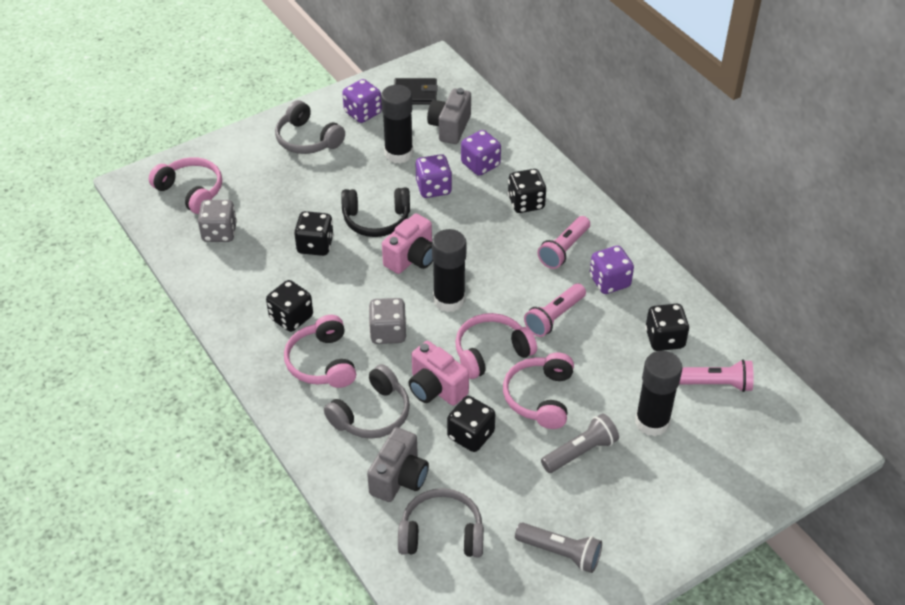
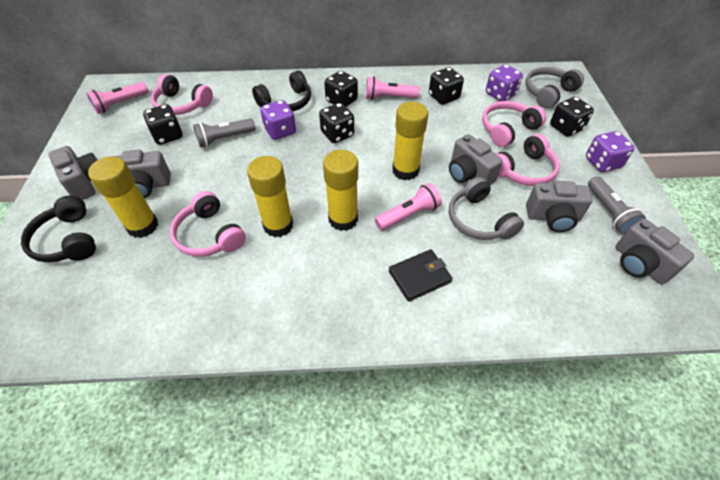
black glue stick: 3 -> 0
black headphones: 1 -> 2
grey camera: 2 -> 5
grey dice: 2 -> 0
grey headphones: 3 -> 2
pink camera: 2 -> 0
purple dice: 4 -> 3
yellow glue stick: 0 -> 4

